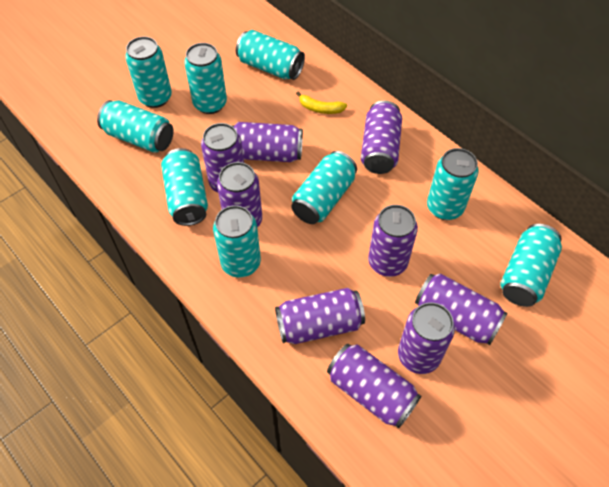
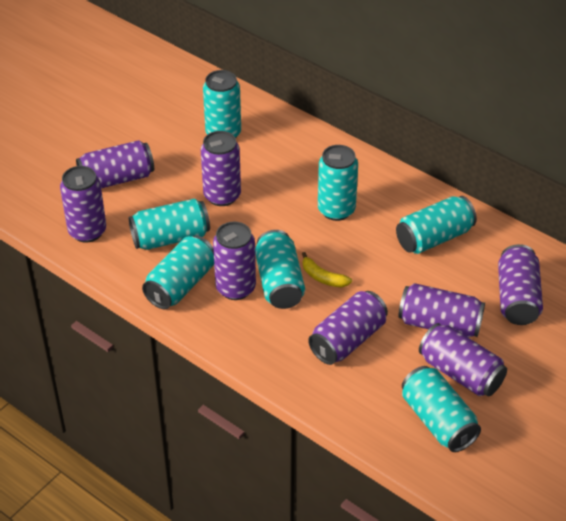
purple can: 9 -> 8
turquoise can: 9 -> 7

